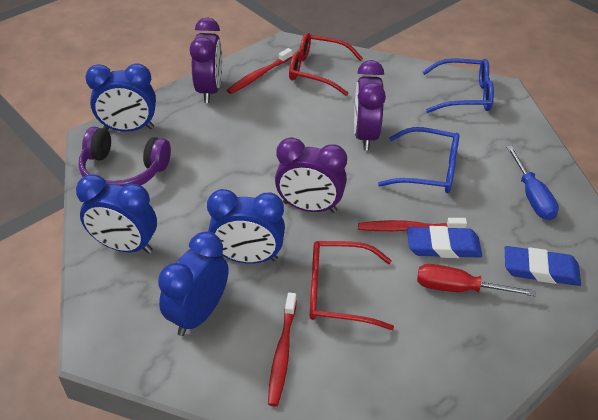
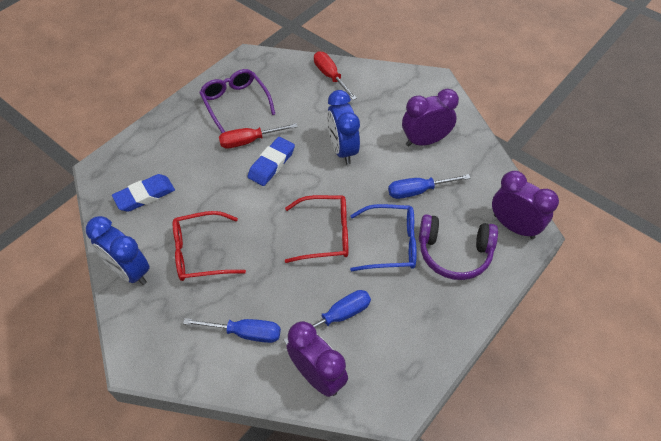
blue clock: 4 -> 2
blue glasses: 2 -> 1
blue screwdriver: 1 -> 3
purple glasses: 0 -> 1
red screwdriver: 1 -> 2
red toothbrush: 3 -> 0

